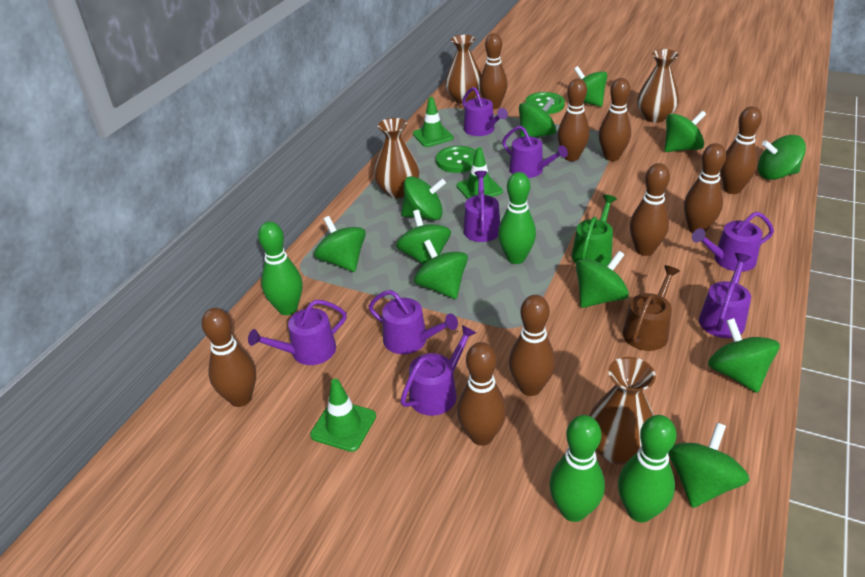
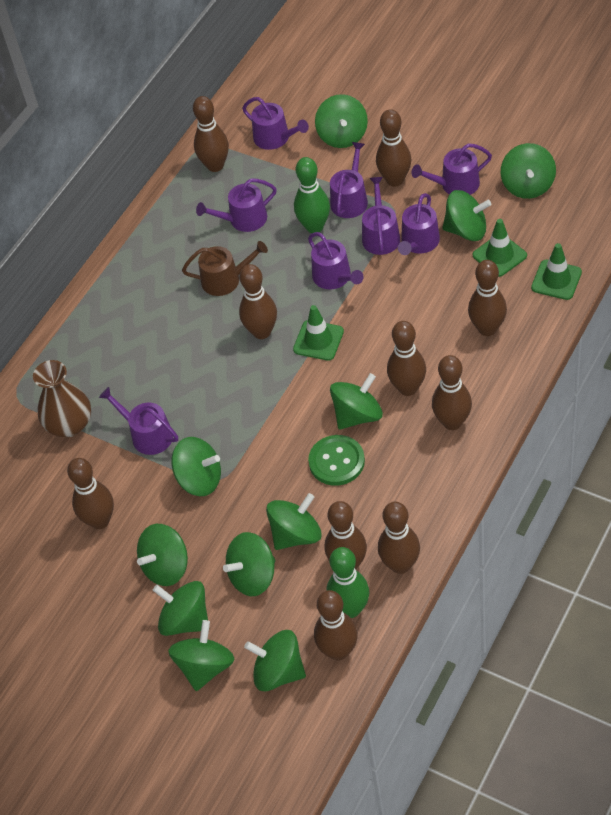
brown bowling pin: 9 -> 10
brown vase: 4 -> 1
green bowling pin: 4 -> 2
green button: 2 -> 1
green watering can: 1 -> 0

